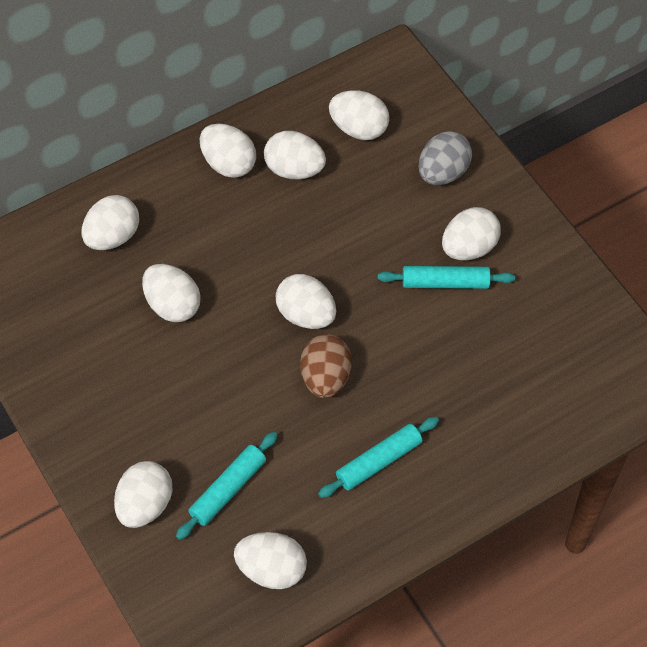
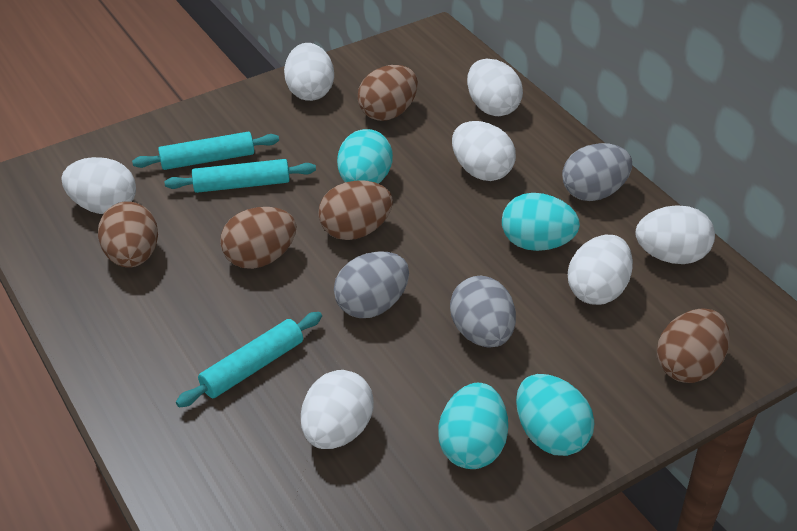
brown egg: 1 -> 5
grey egg: 1 -> 3
turquoise egg: 0 -> 4
white egg: 9 -> 7

